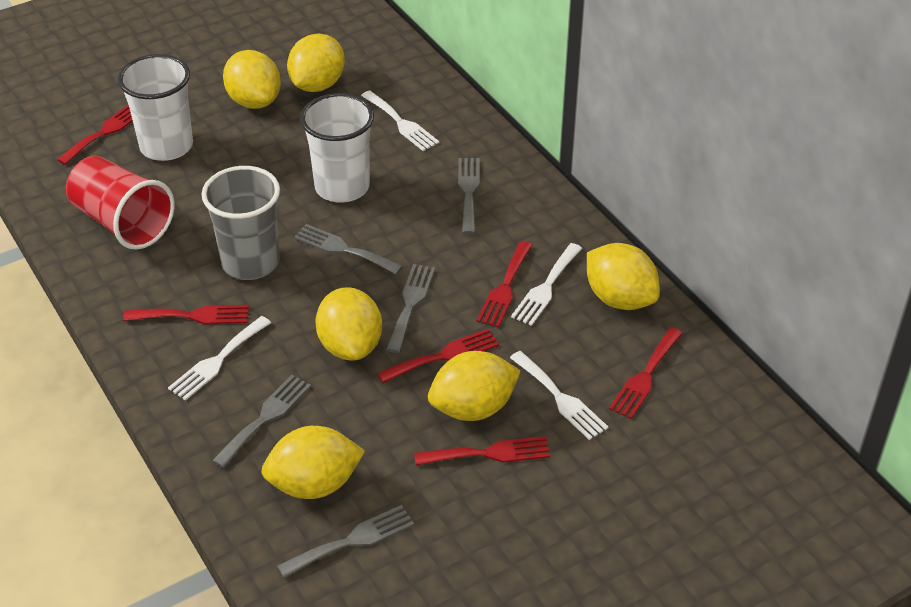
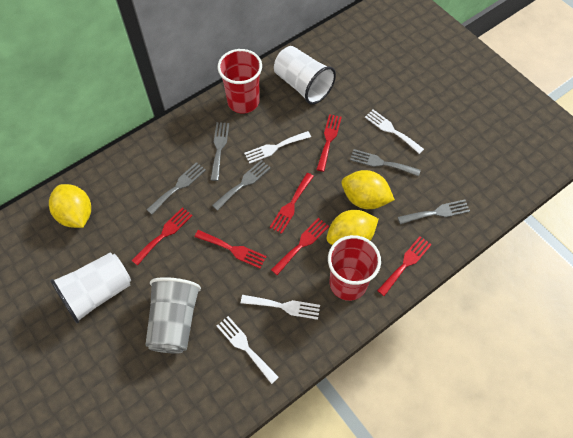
red cup: 1 -> 2
yellow lemon: 6 -> 3

